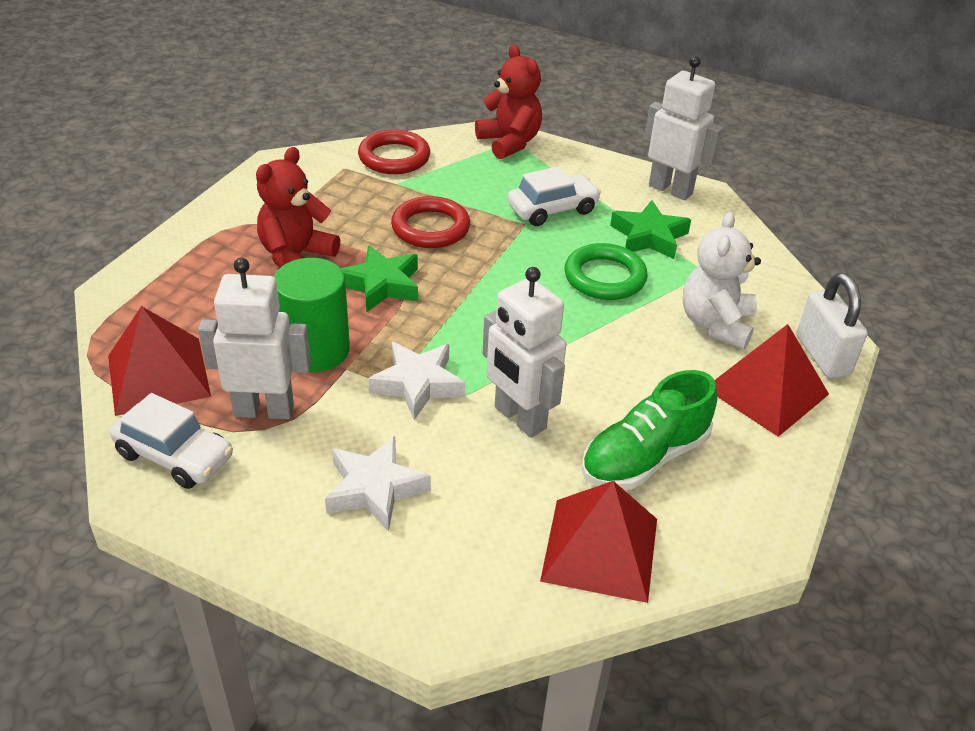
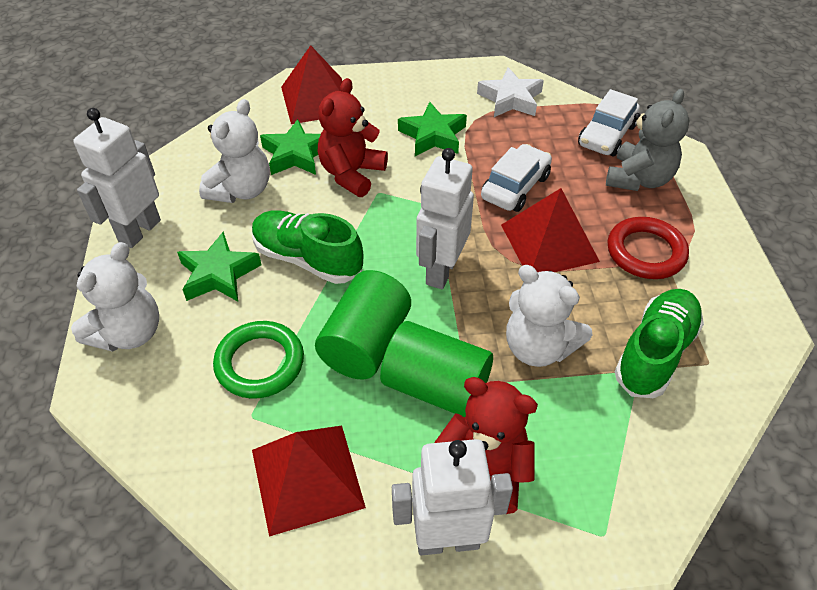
green cylinder: 1 -> 2
green shoe: 1 -> 2
green star: 2 -> 3
grey teddy bear: 0 -> 1
red ring: 2 -> 1
white padlock: 1 -> 0
white star: 2 -> 1
white teddy bear: 1 -> 3

